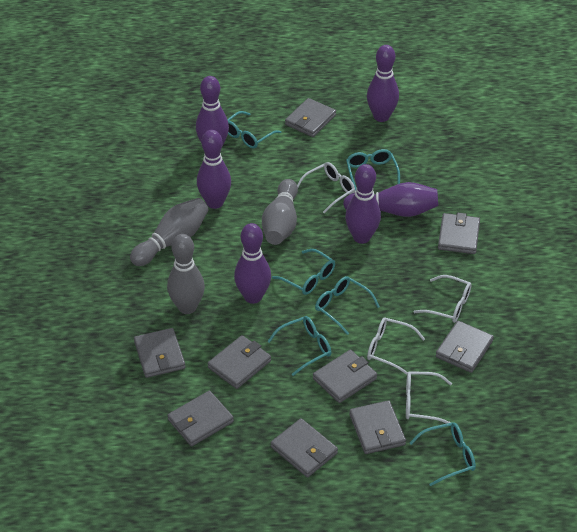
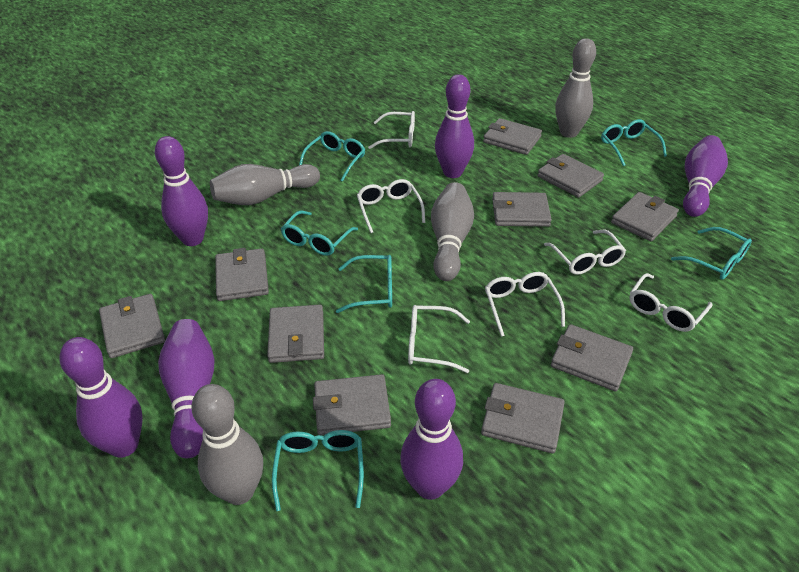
grey bowling pin: 3 -> 4
grey wallet: 9 -> 10
white glasses: 4 -> 6

